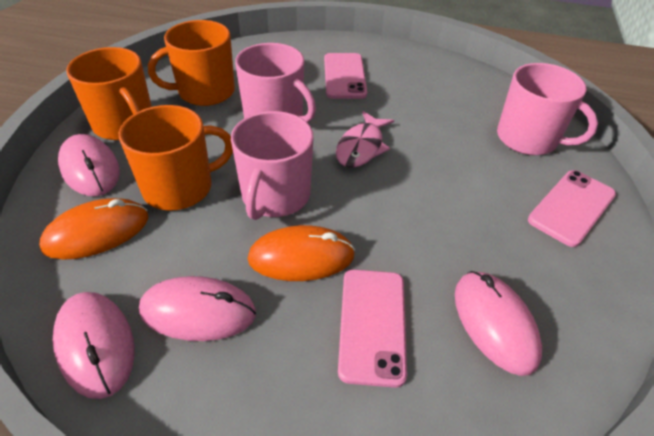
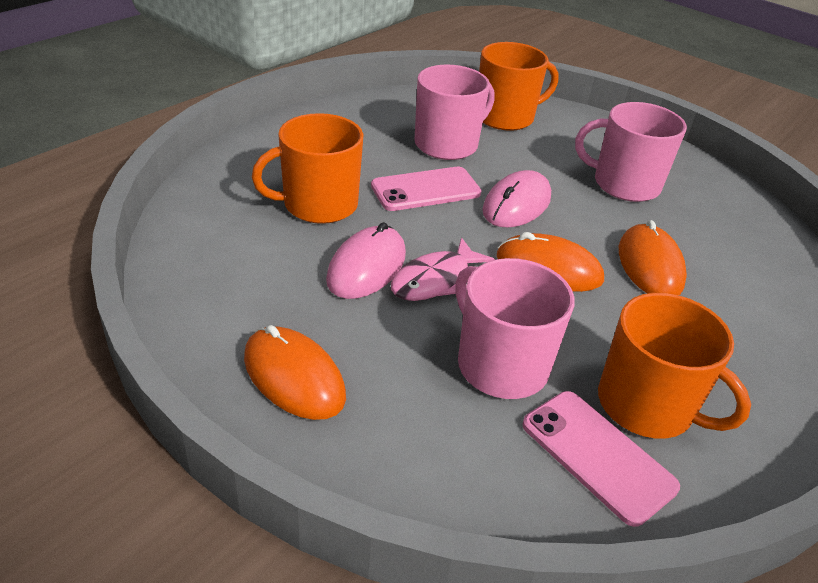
orange mouse: 2 -> 3
pink mouse: 4 -> 2
pink phone: 3 -> 2

